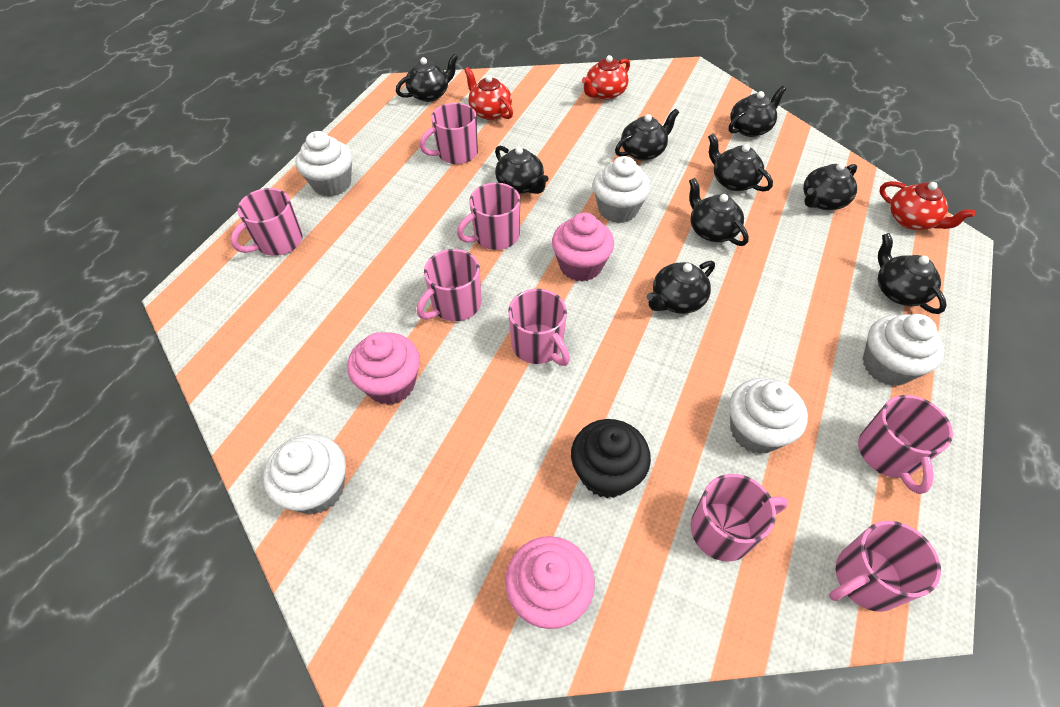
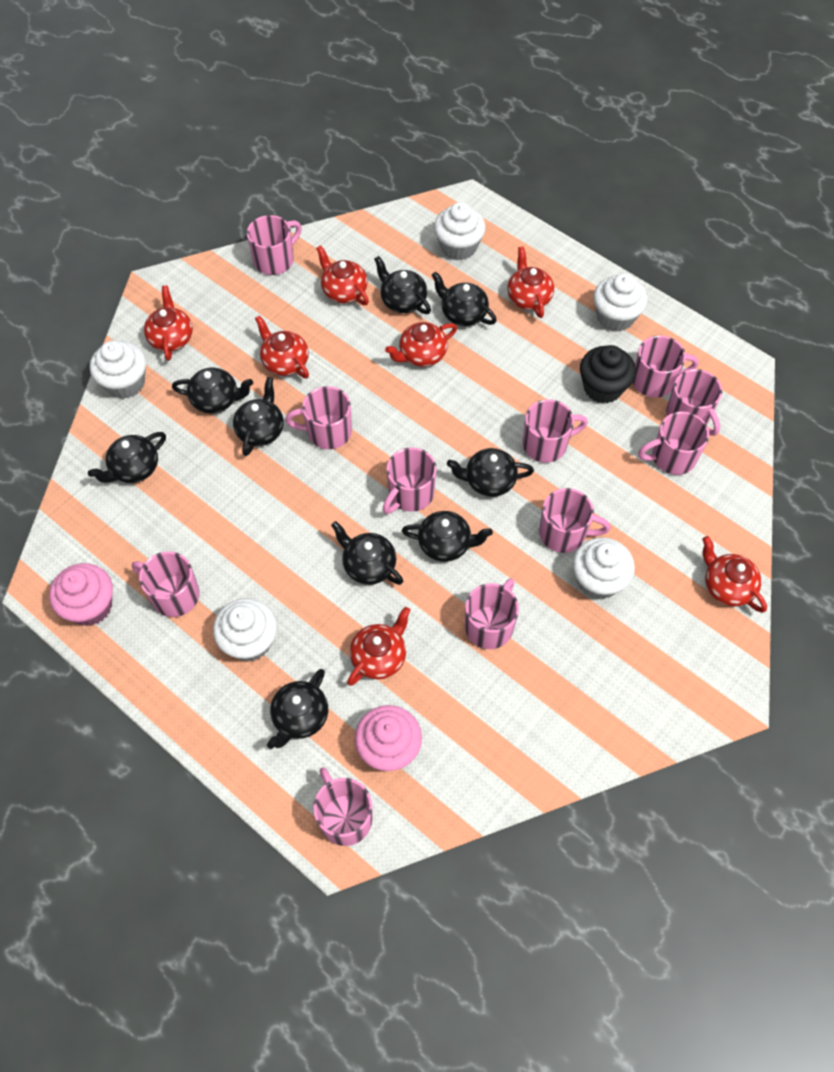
pink cupcake: 3 -> 2
pink mug: 8 -> 11
red teapot: 3 -> 7

